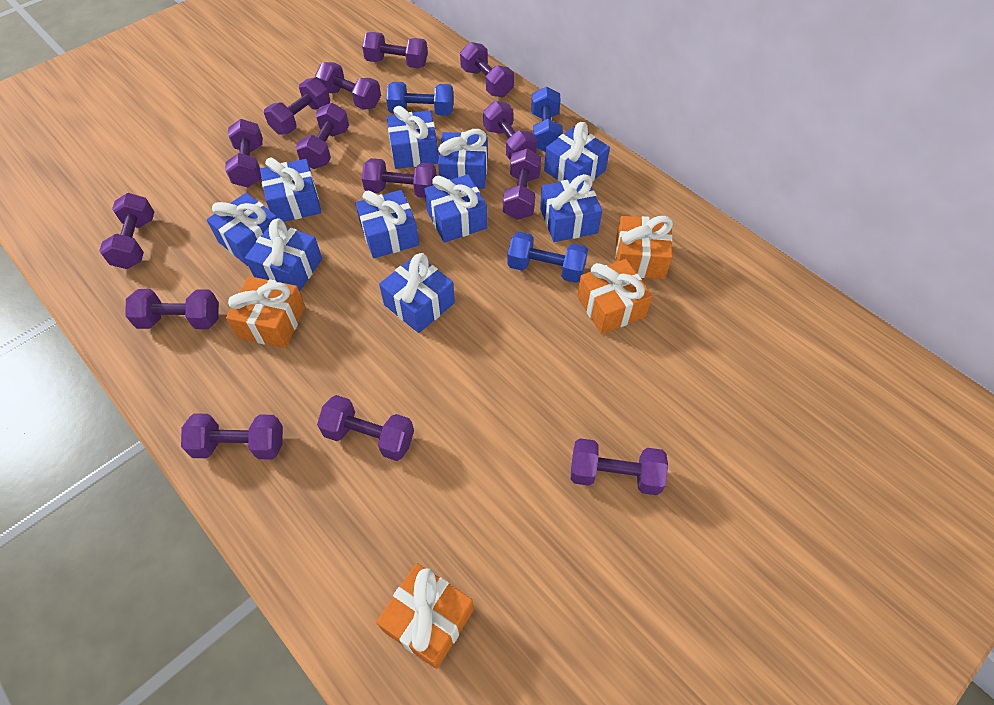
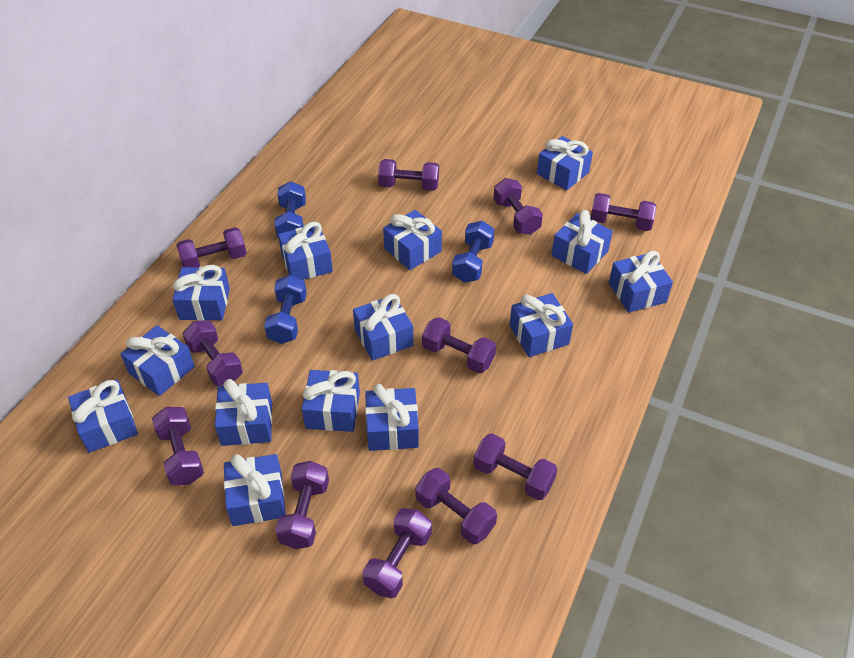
blue gift: 10 -> 14
orange gift: 4 -> 0
purple dumbbell: 14 -> 11

